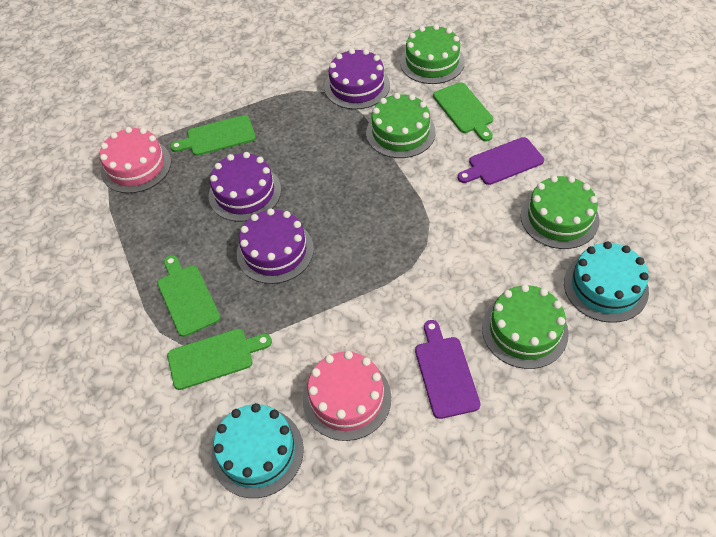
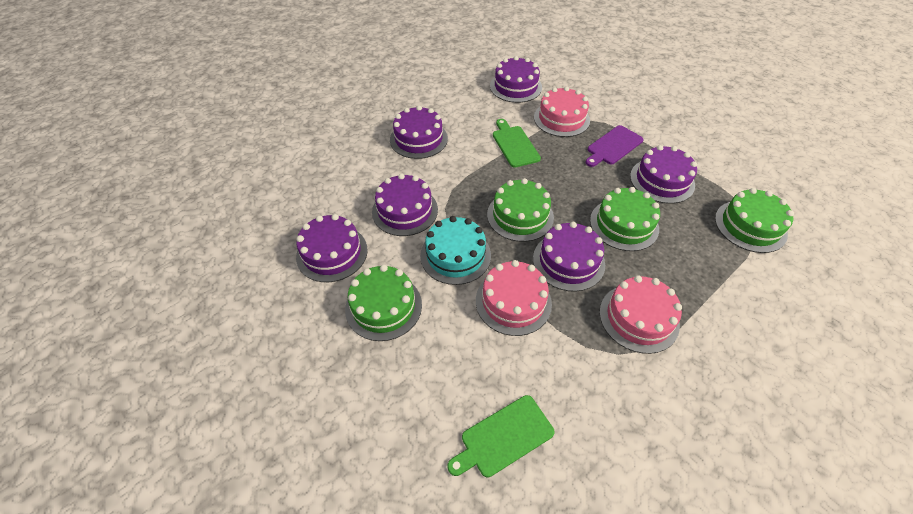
green cutting board: 4 -> 2
pink cake: 2 -> 3
purple cake: 3 -> 6
purple cutting board: 2 -> 1
turquoise cake: 2 -> 1

